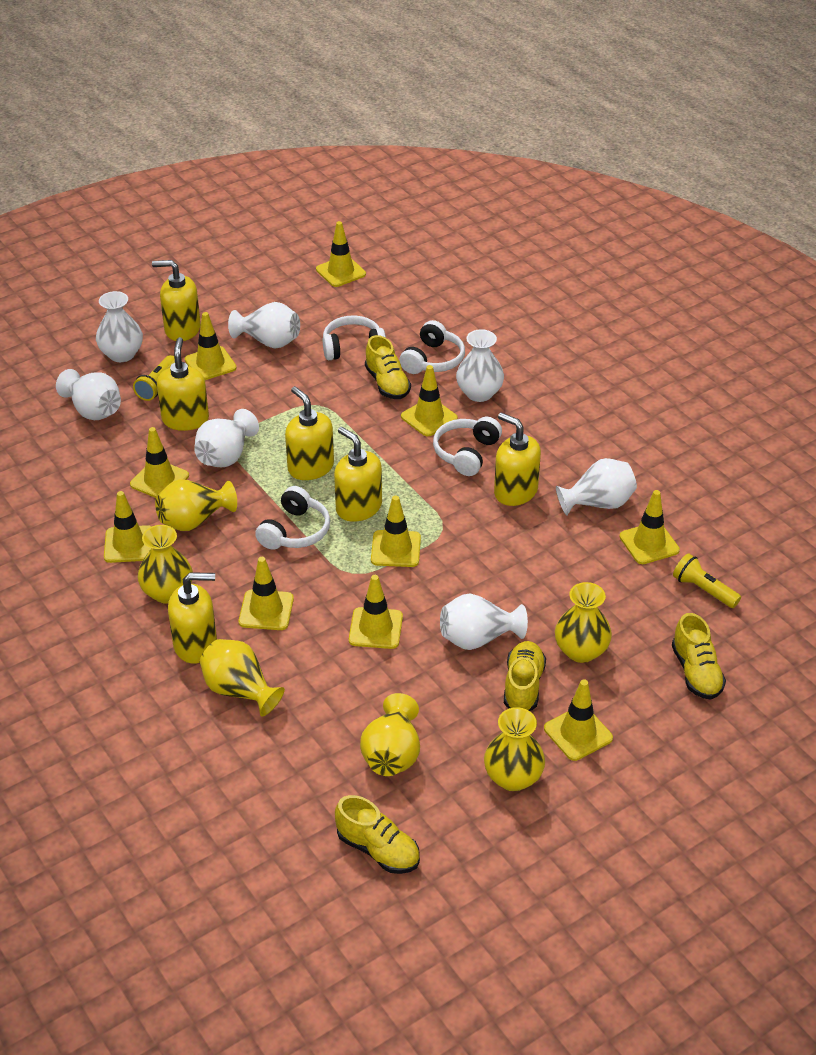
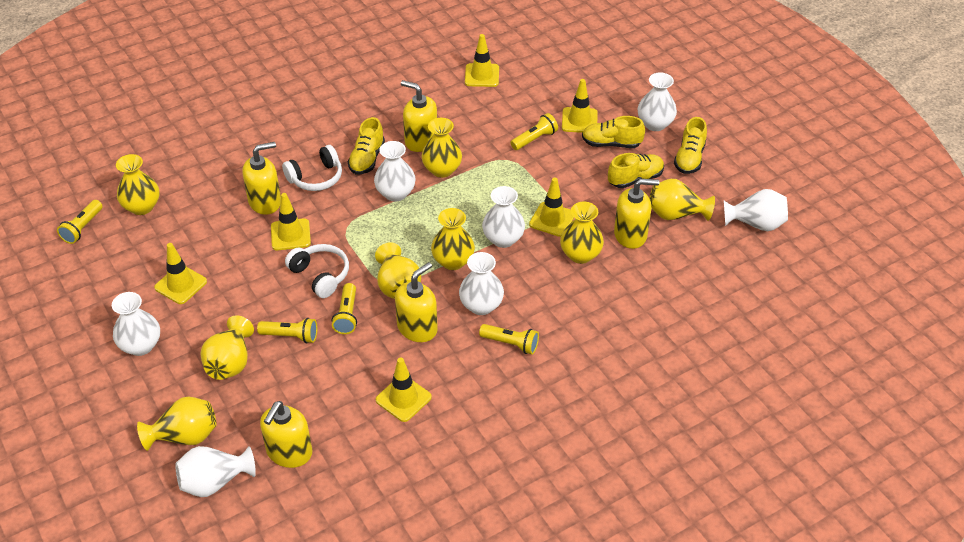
white headphones: 4 -> 2
yellow flashlight: 2 -> 5
yellow soap dispenser: 6 -> 5
yellow traffic cone: 10 -> 6
yellow vase: 6 -> 8

